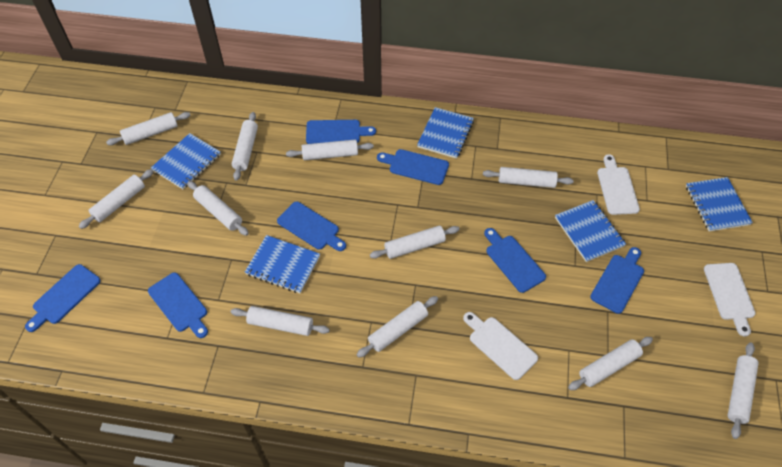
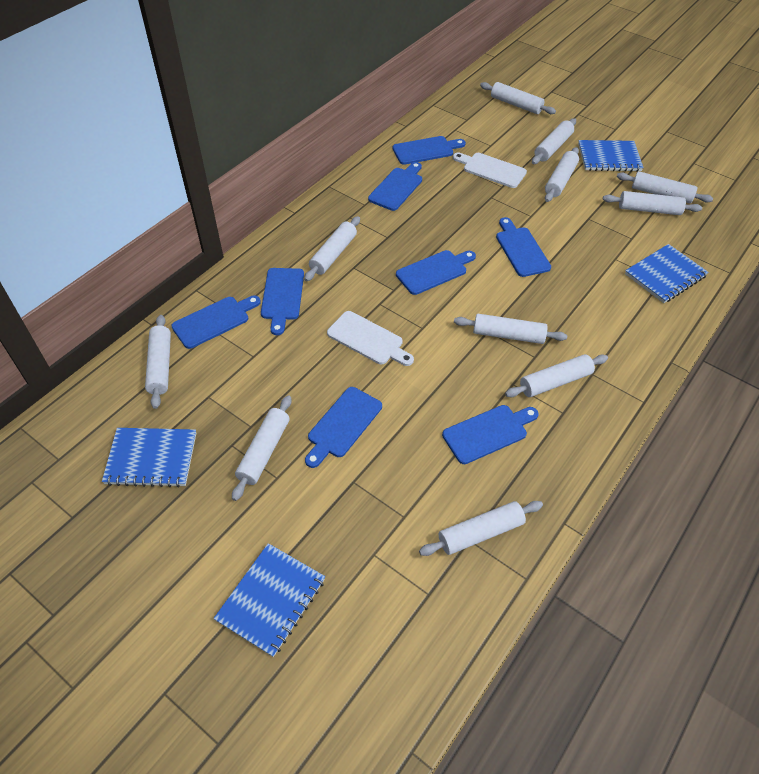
blue cutting board: 7 -> 8
blue notebook: 5 -> 4
white cutting board: 3 -> 2

